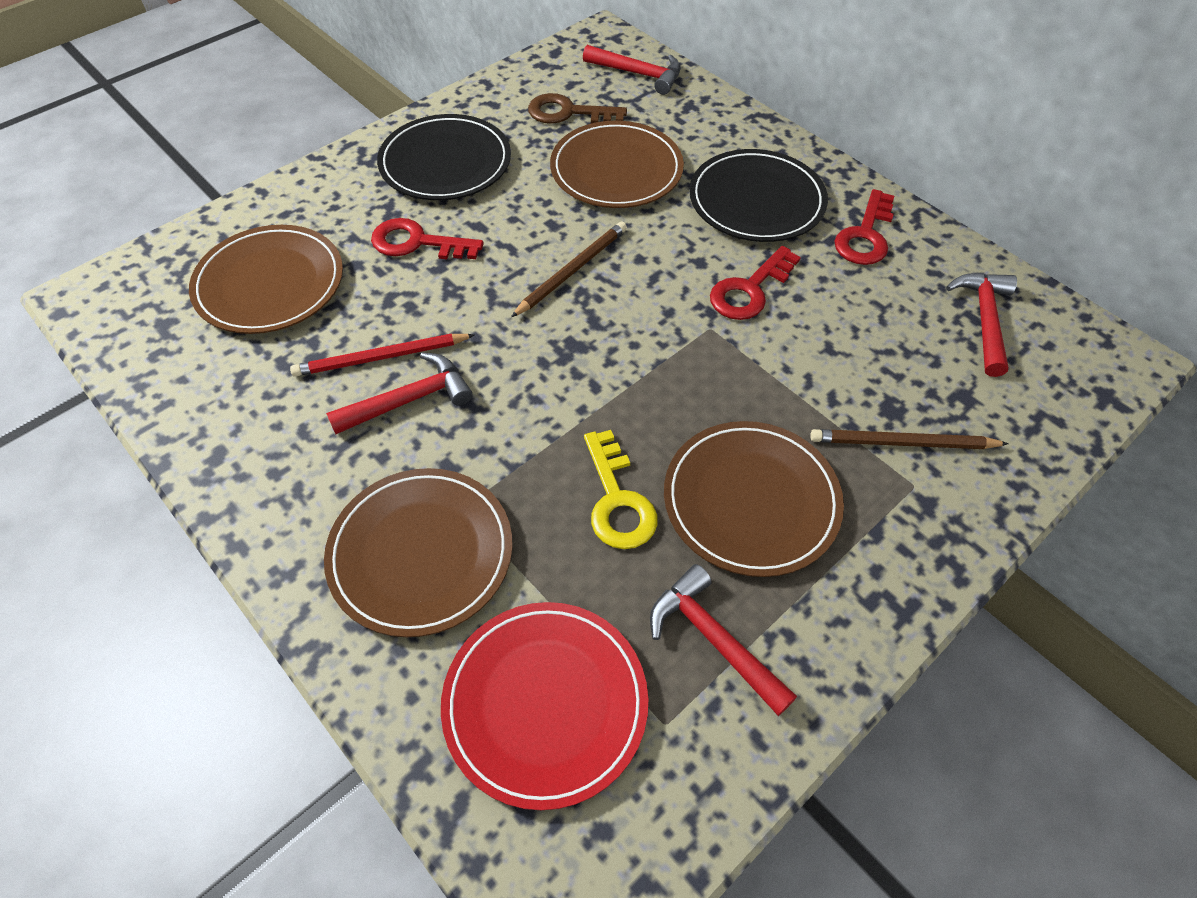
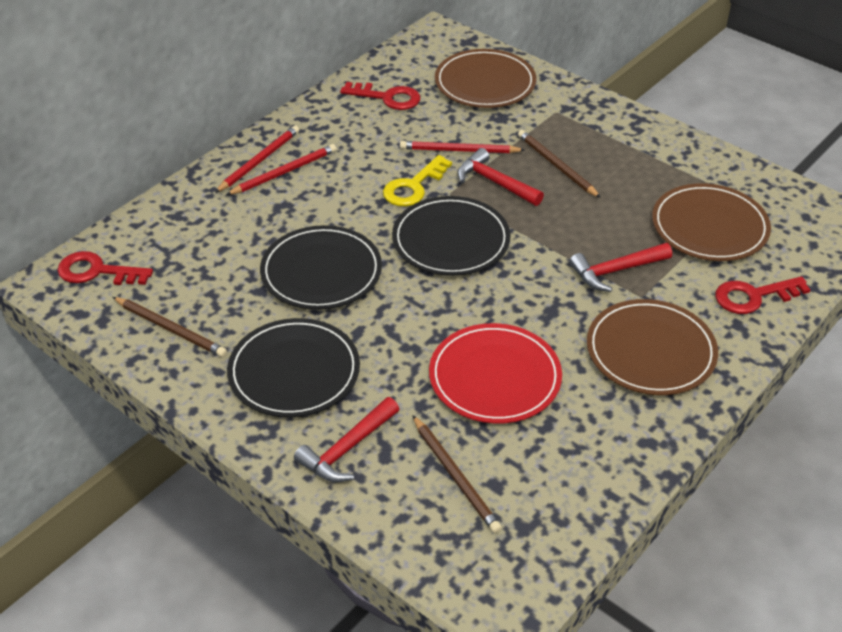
black plate: 2 -> 3
brown key: 1 -> 0
brown pencil: 2 -> 3
brown plate: 4 -> 3
red hammer: 4 -> 3
red pencil: 1 -> 3

